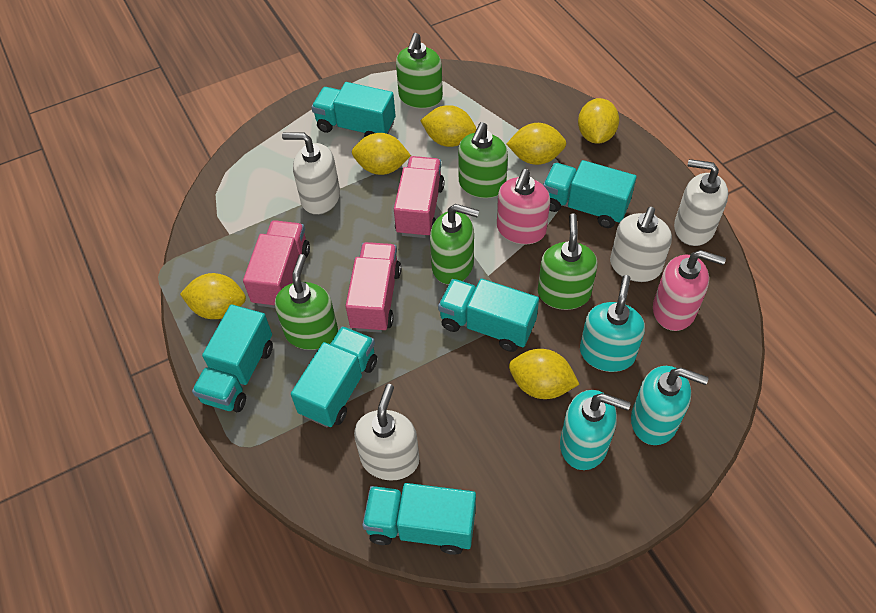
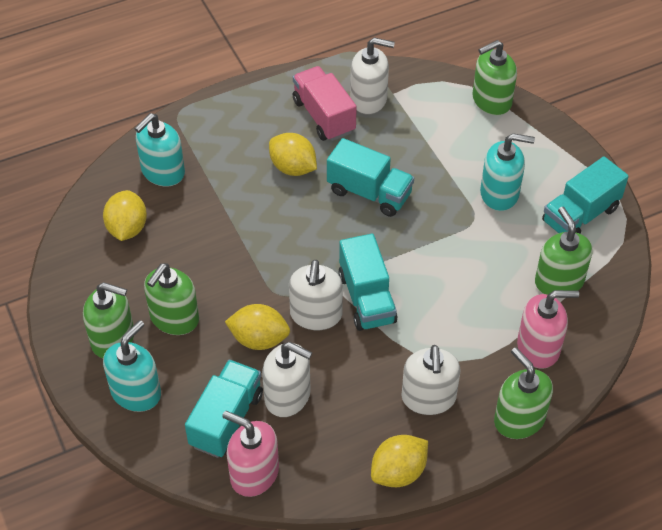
pink truck: 3 -> 1
turquoise truck: 6 -> 4
yellow lemon: 6 -> 4

